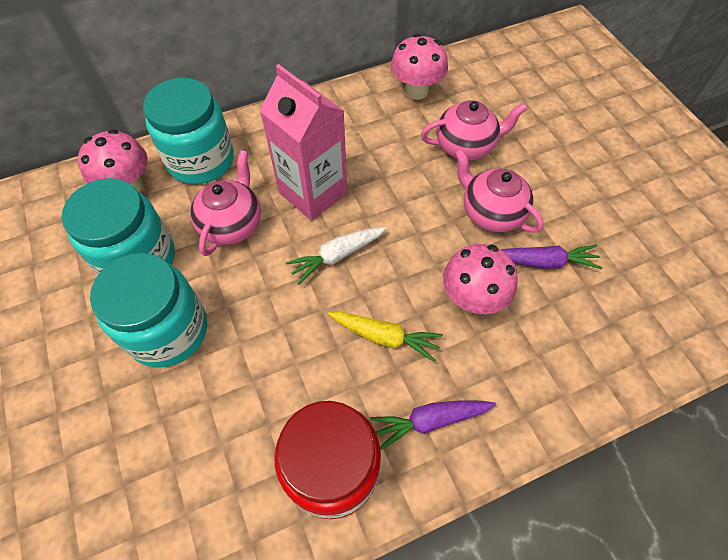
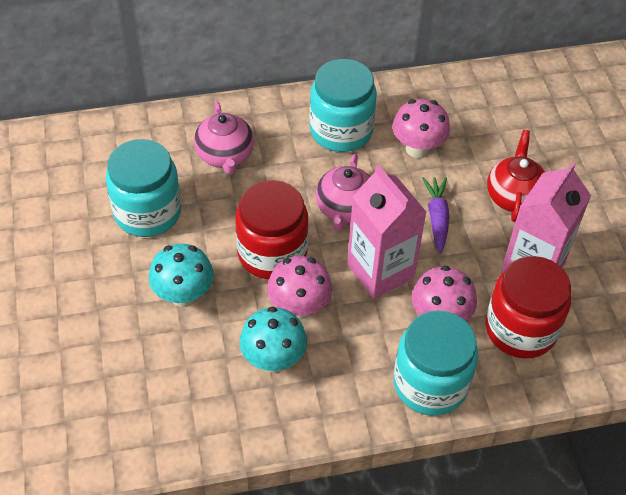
pink carton: 1 -> 2
pink teapot: 3 -> 2
purple carrot: 2 -> 1
red jar: 1 -> 2
red teapot: 0 -> 1
turquoise mushroom: 0 -> 2
white carrot: 1 -> 0
yellow carrot: 1 -> 0

